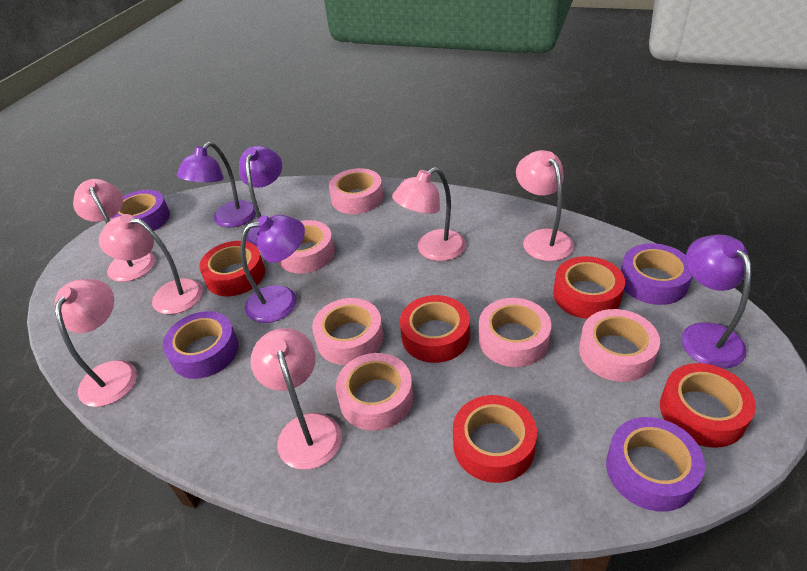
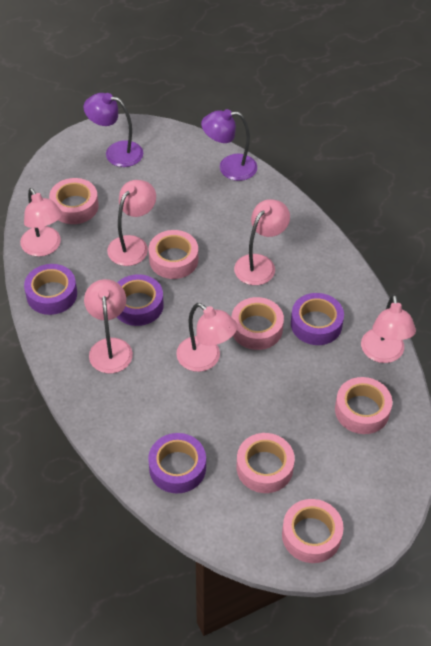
purple lamp: 4 -> 2
red tape: 5 -> 0

